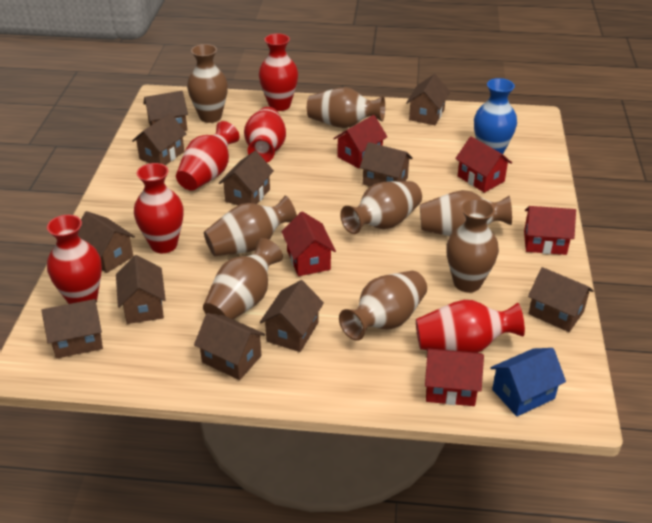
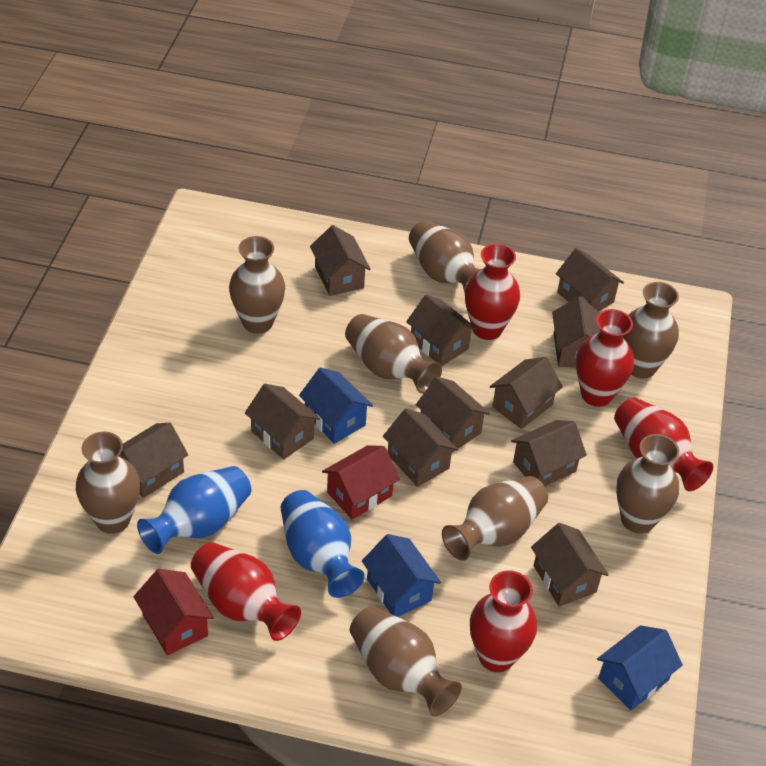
blue house: 1 -> 3
blue vase: 1 -> 2
red house: 5 -> 2
red vase: 6 -> 5

